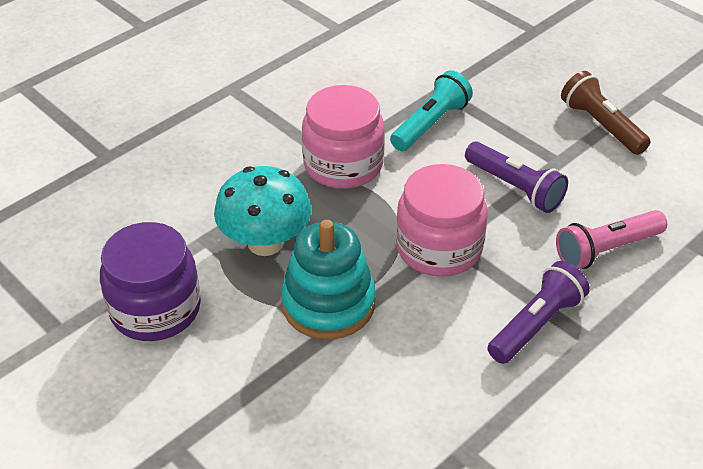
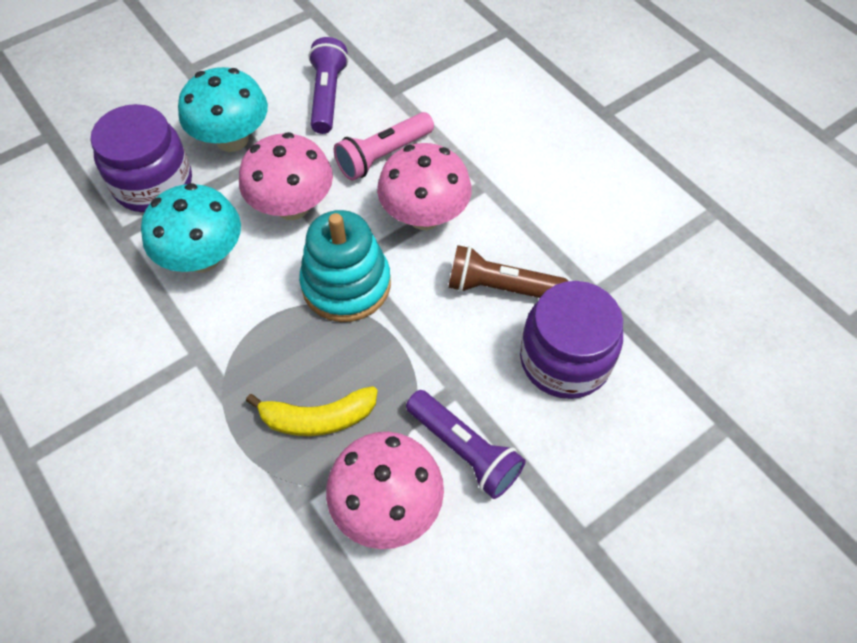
pink jar: 2 -> 0
pink mushroom: 0 -> 3
purple jar: 1 -> 2
turquoise flashlight: 1 -> 0
turquoise mushroom: 1 -> 2
yellow banana: 0 -> 1

